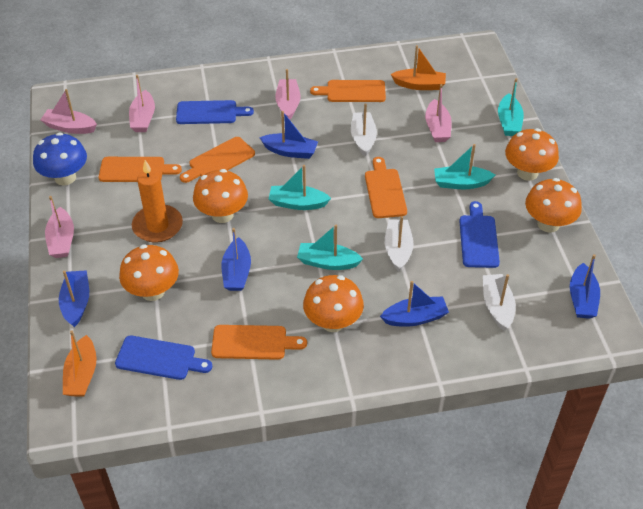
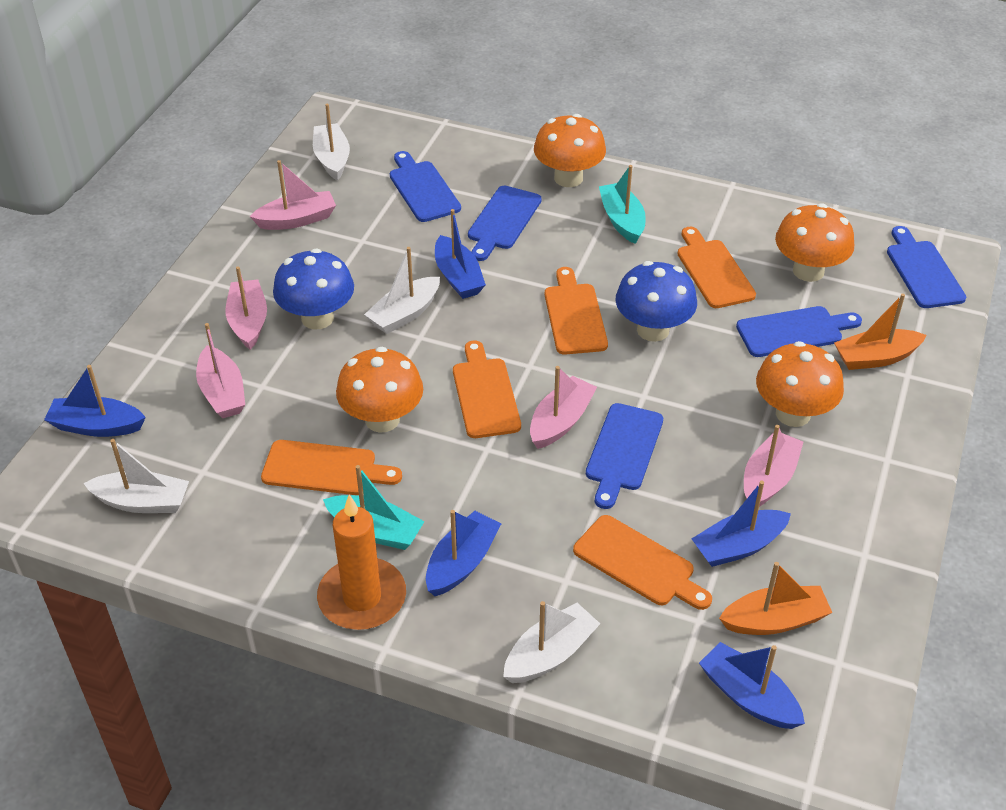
blue cutting board: 3 -> 5
blue mushroom: 1 -> 2
orange mushroom: 5 -> 4
turquoise boat: 4 -> 2
white boat: 3 -> 4

